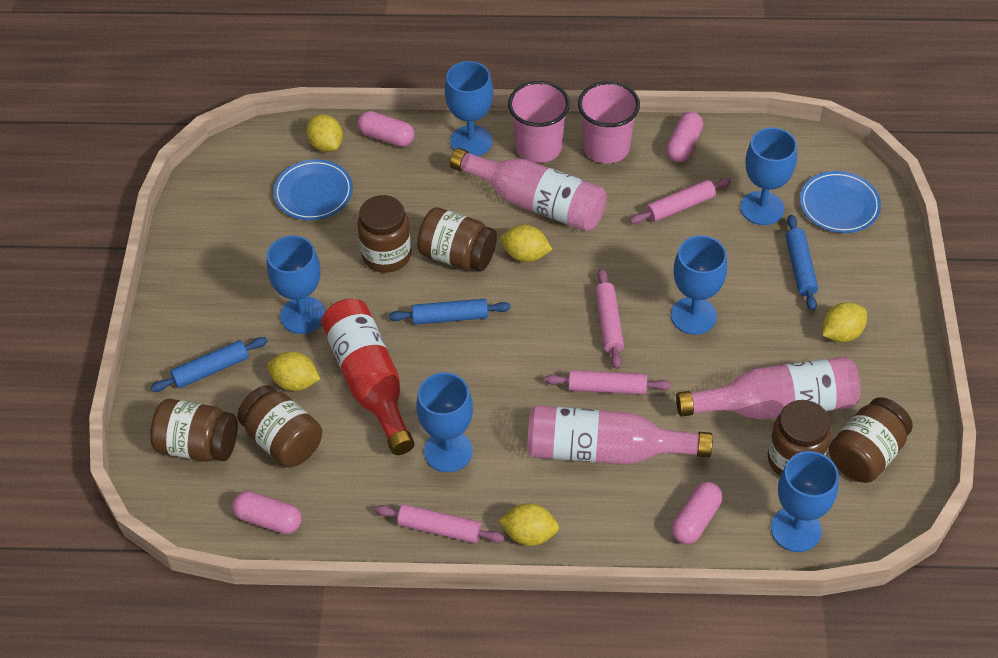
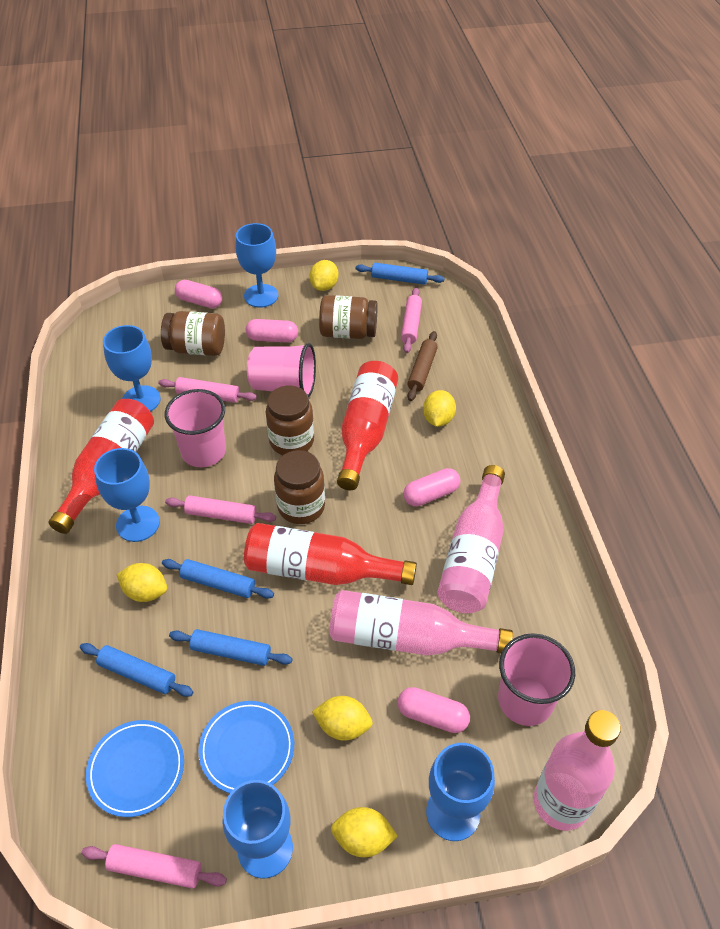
blue goblet: 6 -> 5
blue rolling pin: 3 -> 4
brown jar: 6 -> 4
brown rolling pin: 0 -> 1
pink cup: 2 -> 3
red bottle: 1 -> 3

